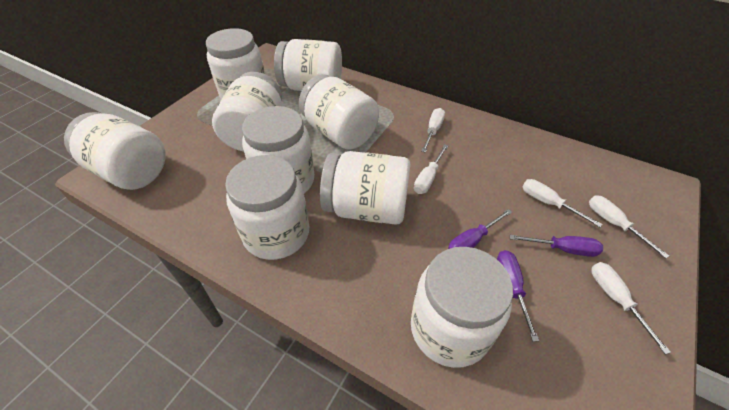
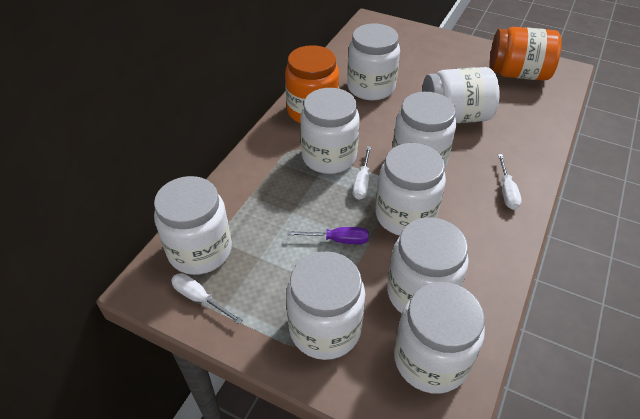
orange jar: 0 -> 2
purple screwdriver: 3 -> 1
white screwdriver: 5 -> 3

